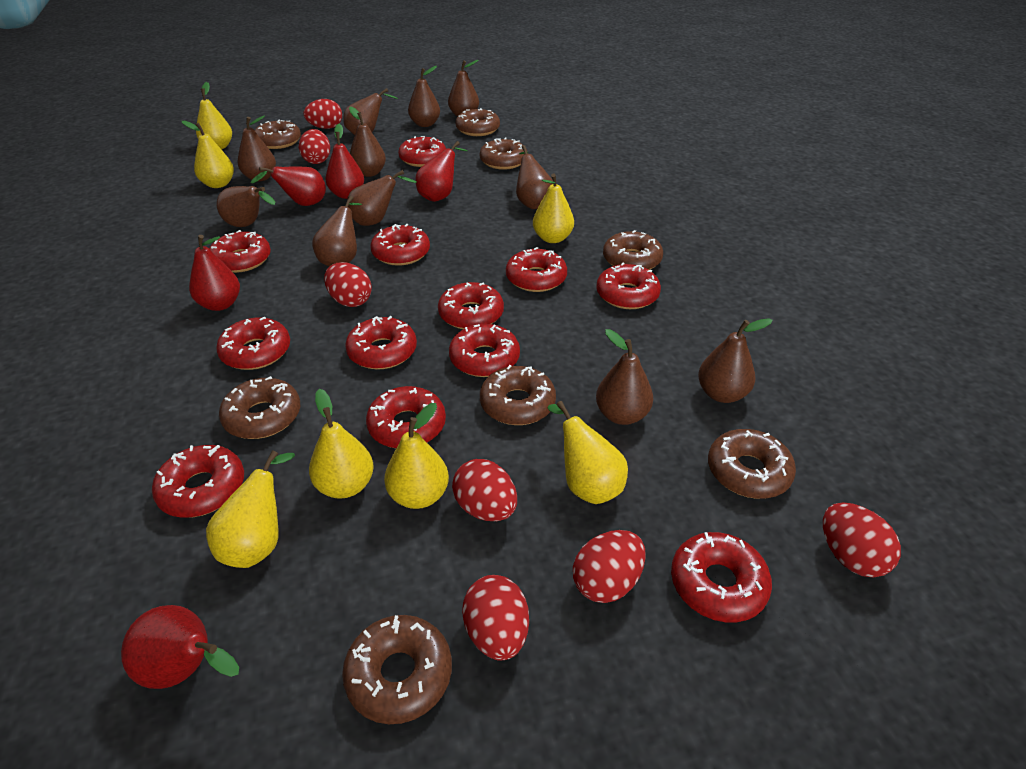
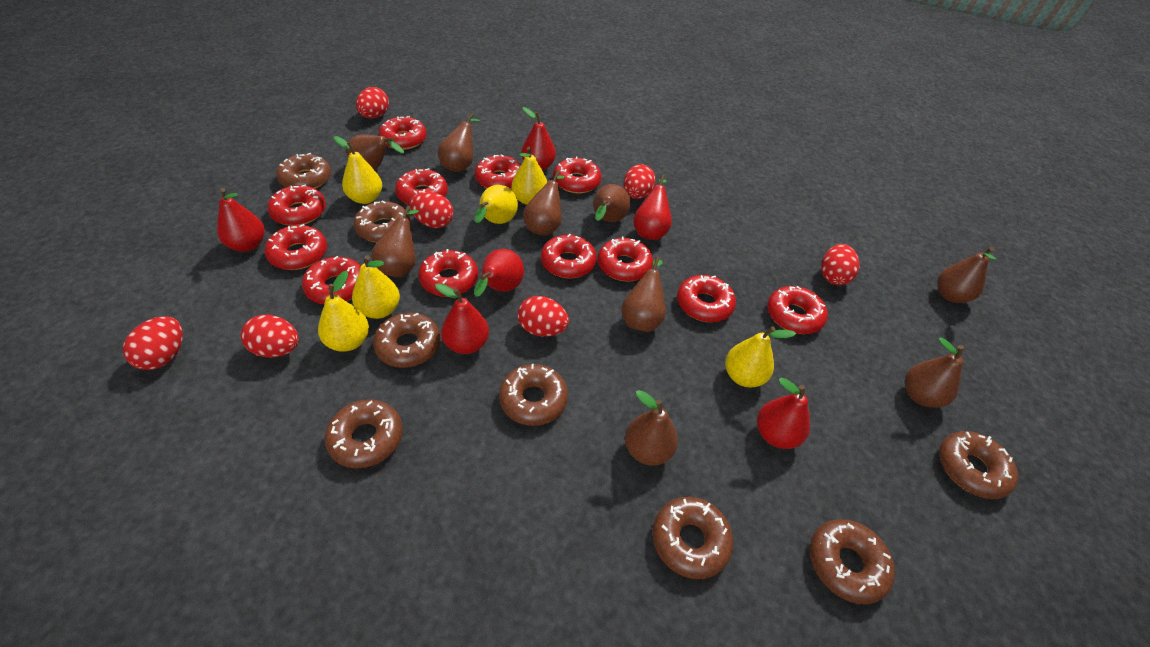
brown pear: 11 -> 9
red pear: 5 -> 6
yellow pear: 7 -> 6

